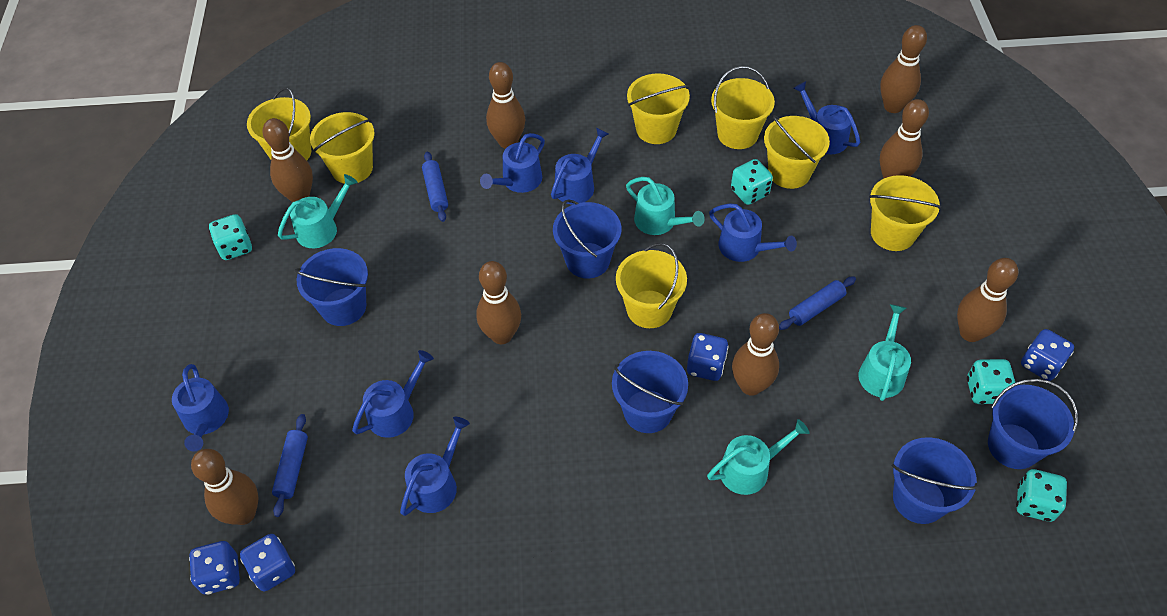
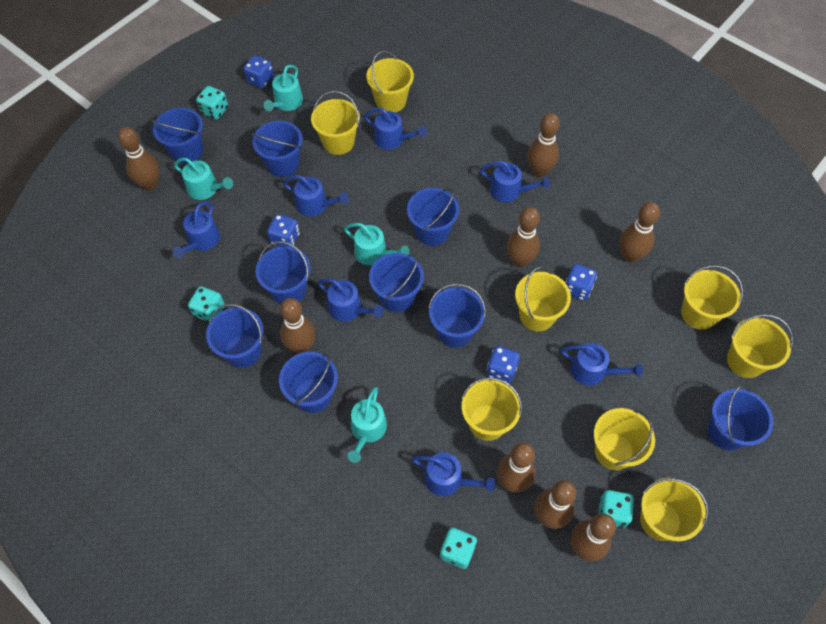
blue bucket: 5 -> 9
blue rolling pin: 3 -> 0
yellow bucket: 7 -> 8

